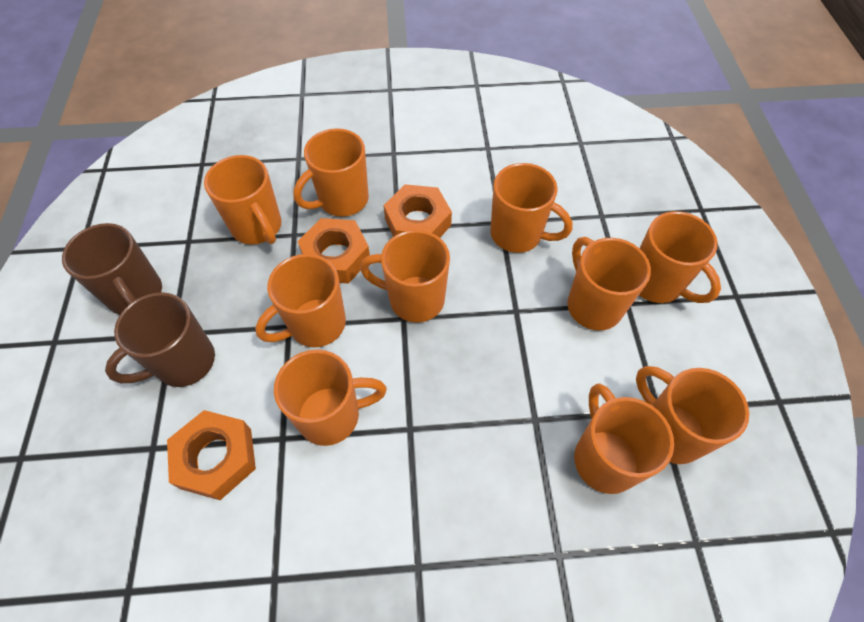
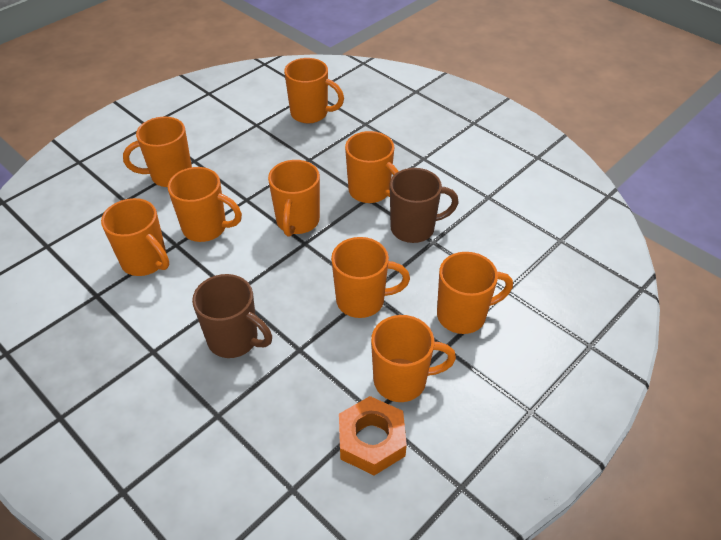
orange mug: 10 -> 9
orange nut: 3 -> 1

